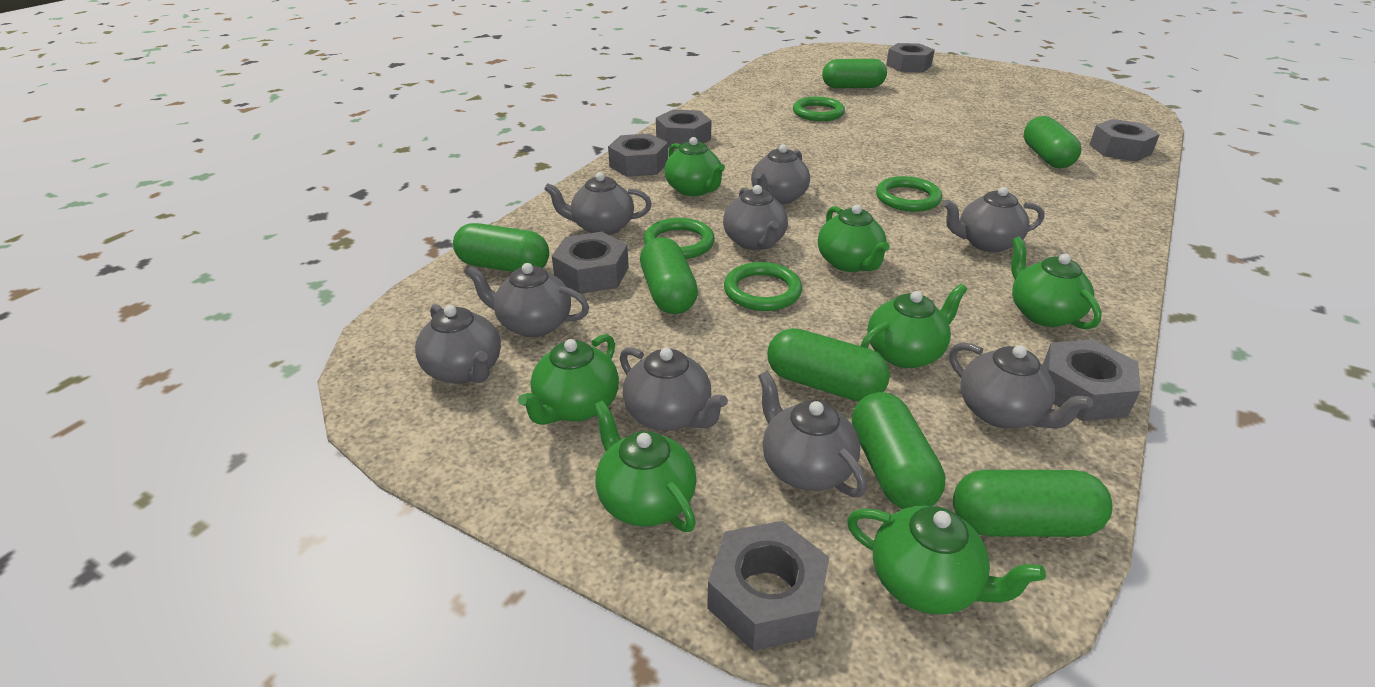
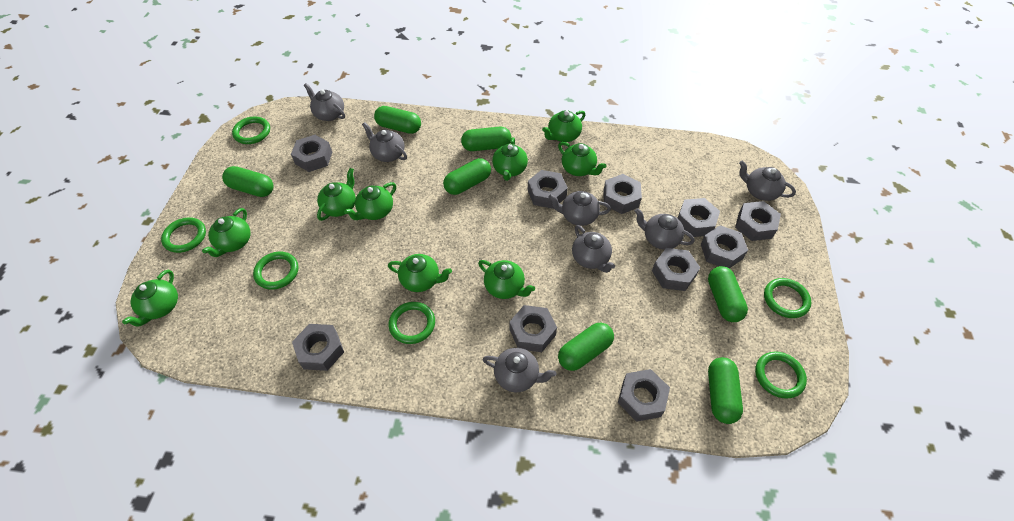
green ring: 4 -> 6
green teapot: 7 -> 9
grey nut: 7 -> 10
grey teapot: 9 -> 7

